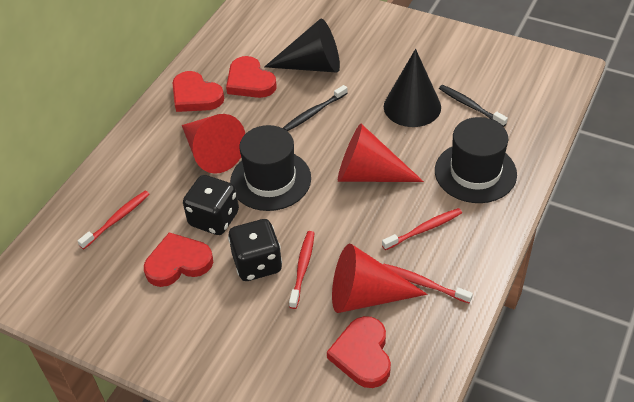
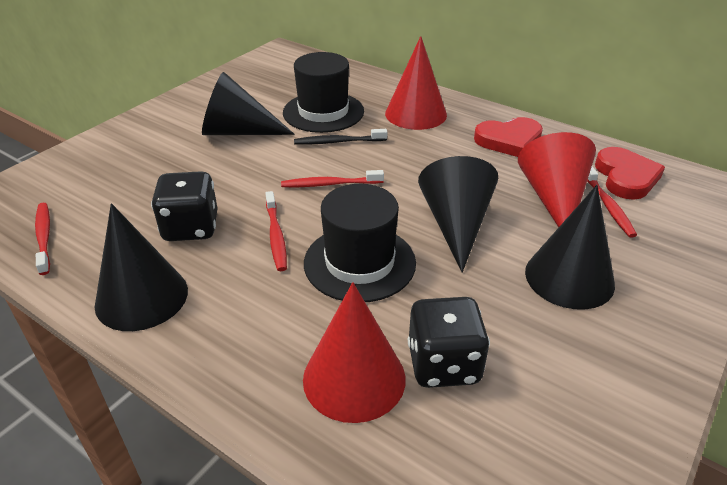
black cone: 2 -> 4
black toothbrush: 2 -> 1
red heart: 4 -> 2

